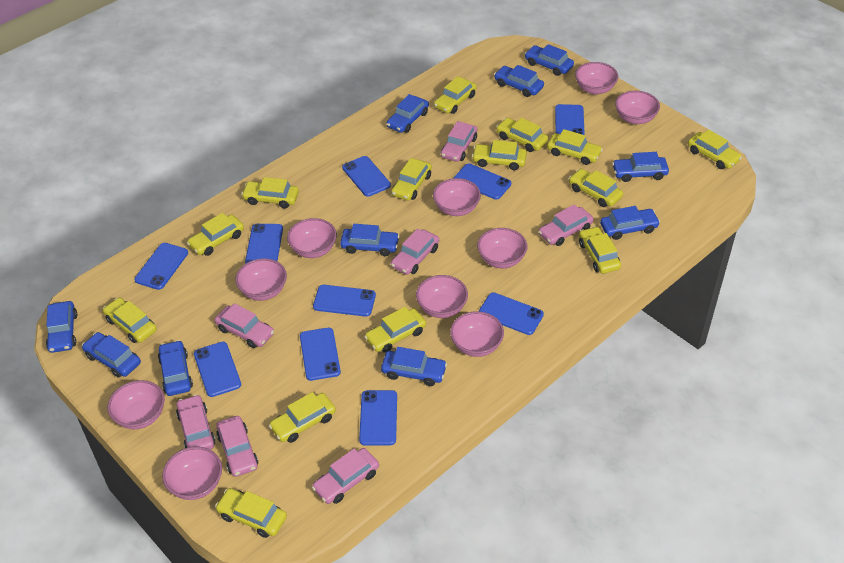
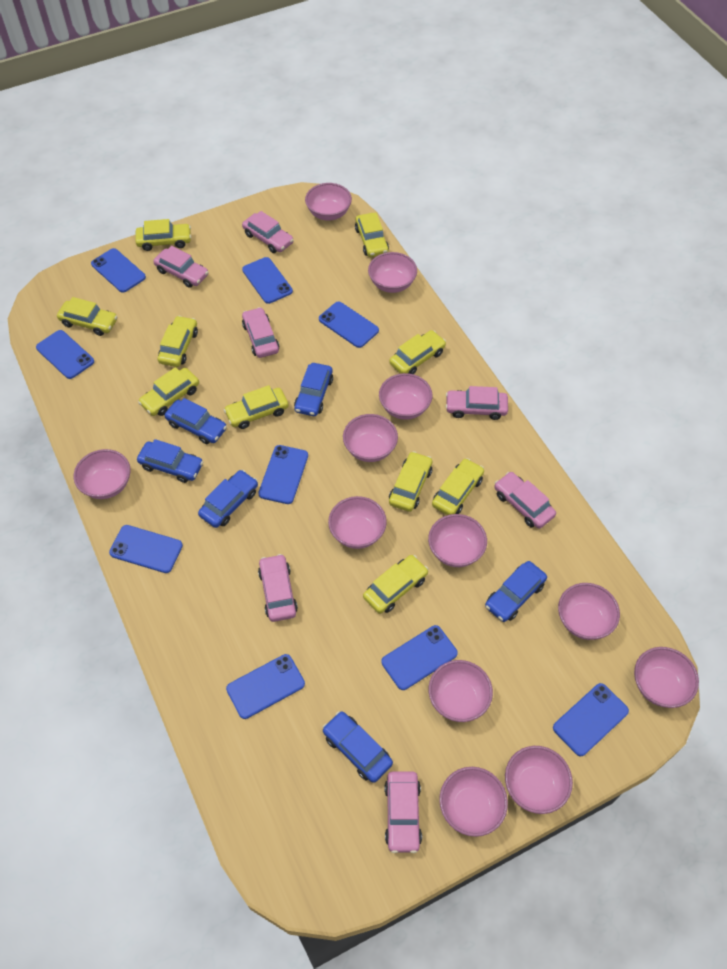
blue car: 10 -> 6
blue phone: 10 -> 9
pink bowl: 10 -> 12
yellow car: 14 -> 10

